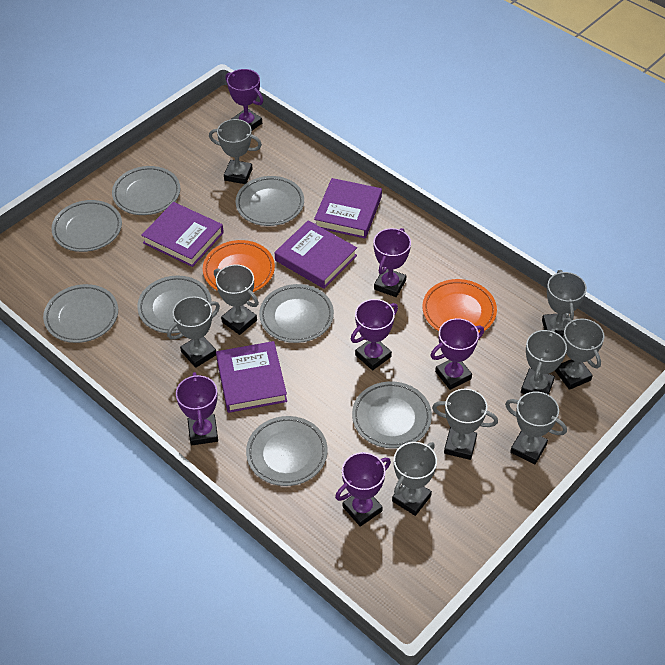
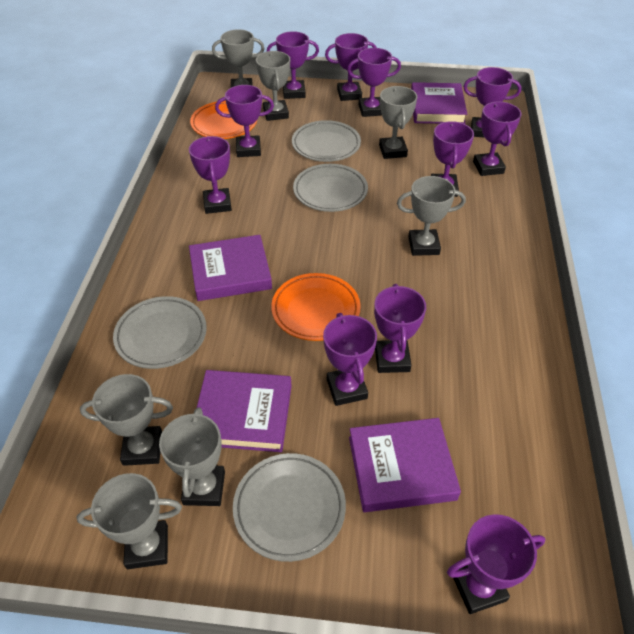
grey plate: 8 -> 4
grey trophy: 9 -> 7
purple trophy: 6 -> 11

